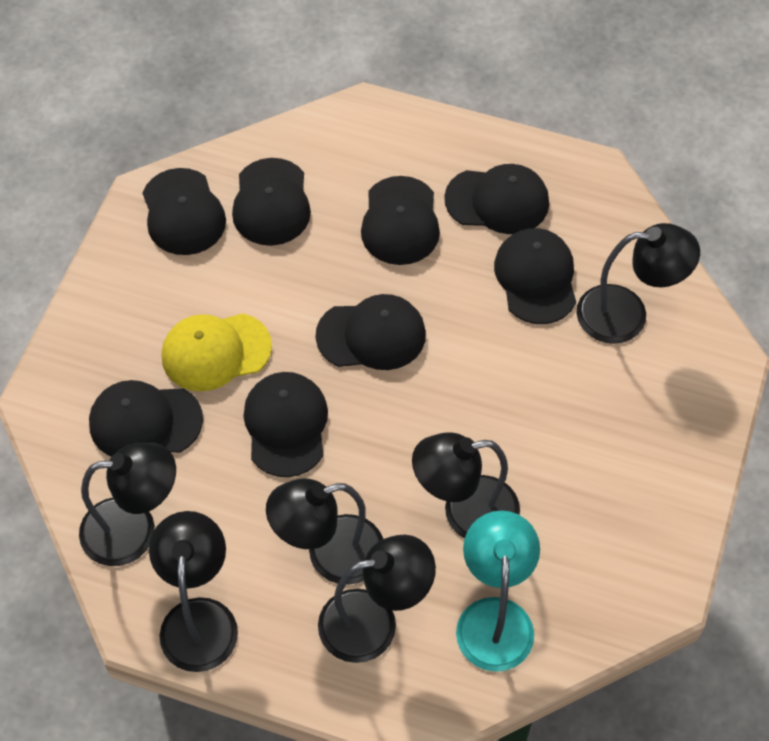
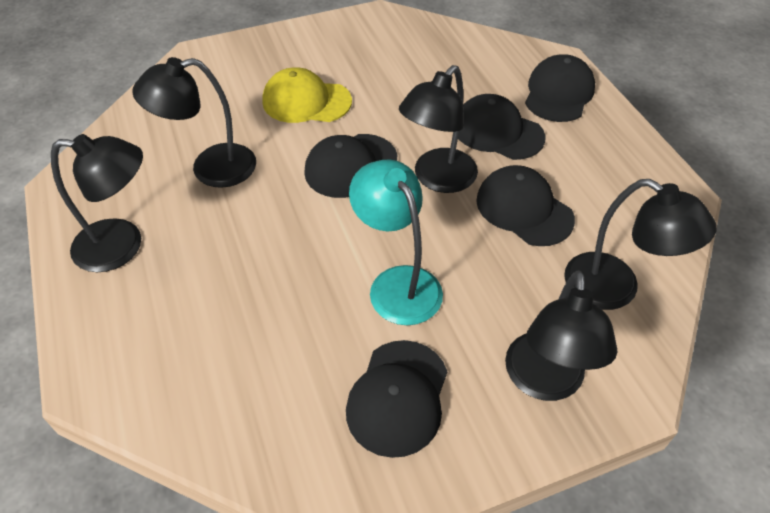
black cap: 8 -> 5
black lamp: 6 -> 5

